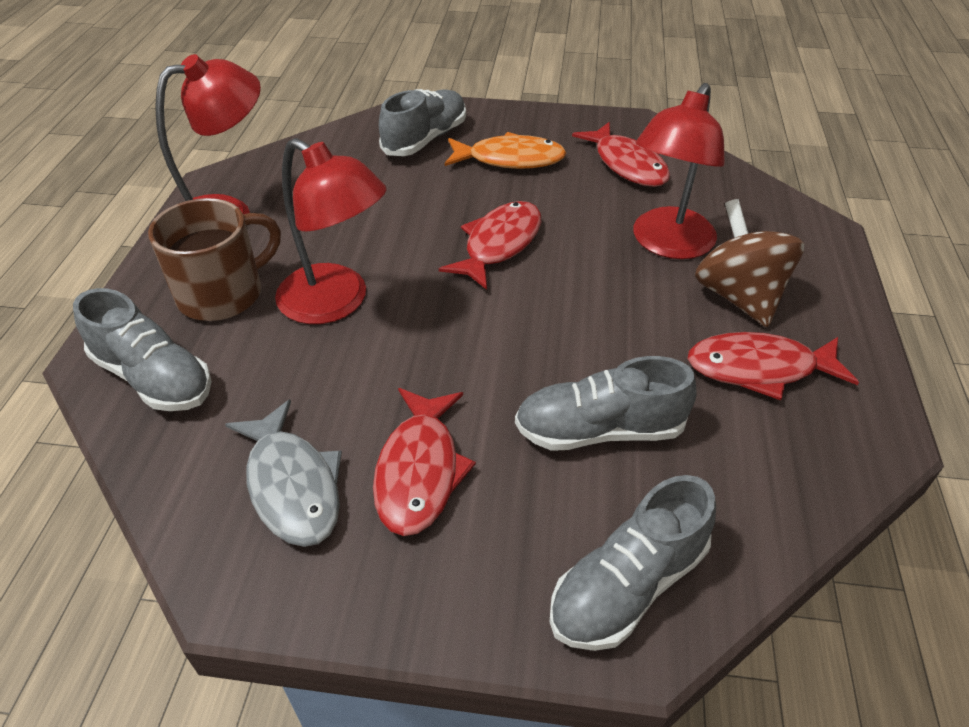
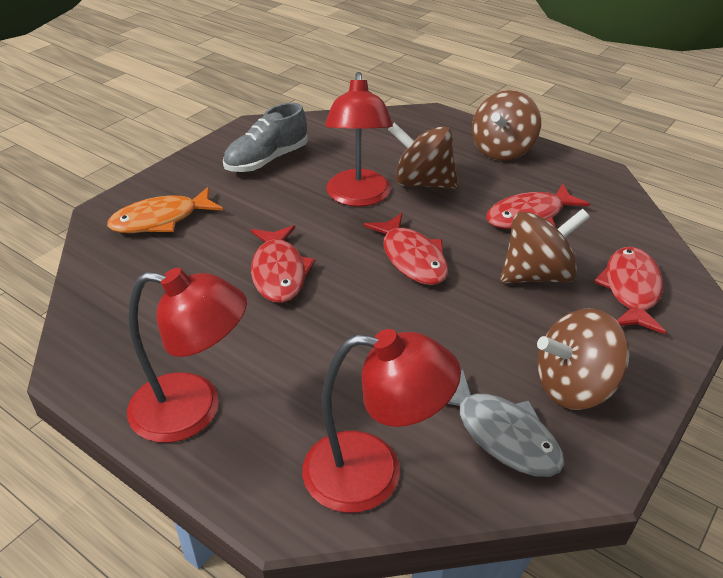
brown mug: 1 -> 0
brown spinning top: 1 -> 4
grey shoe: 4 -> 1

